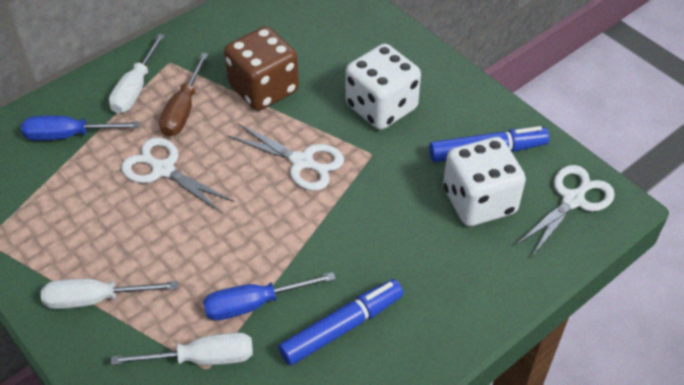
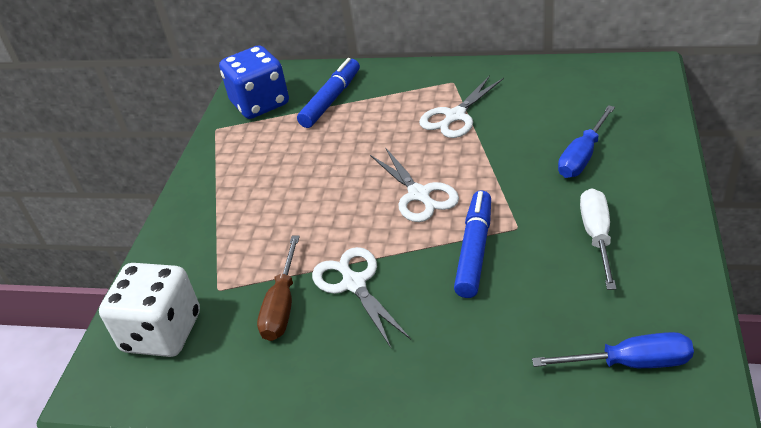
blue dice: 0 -> 1
brown dice: 1 -> 0
white dice: 2 -> 1
white screwdriver: 3 -> 1

